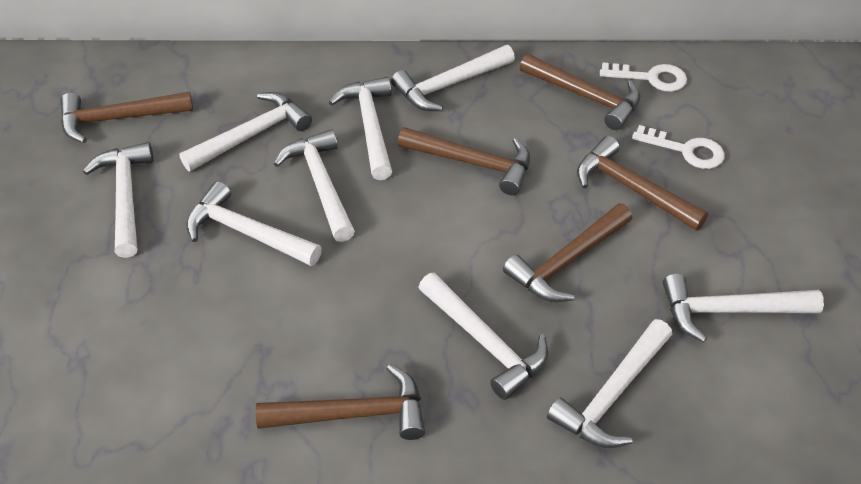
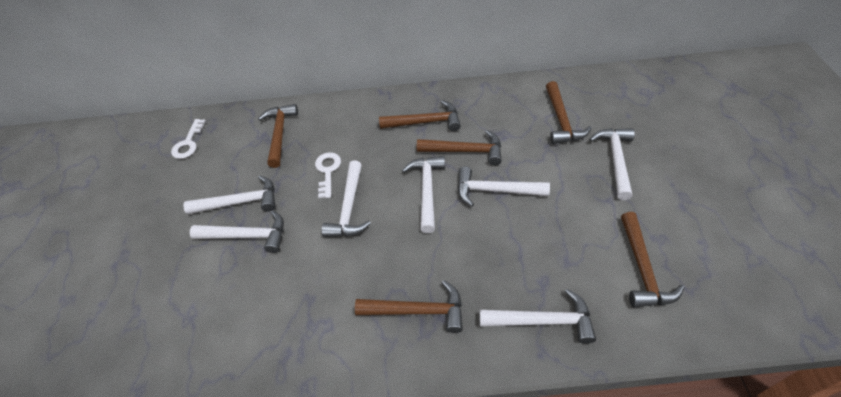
white hammer: 9 -> 7

